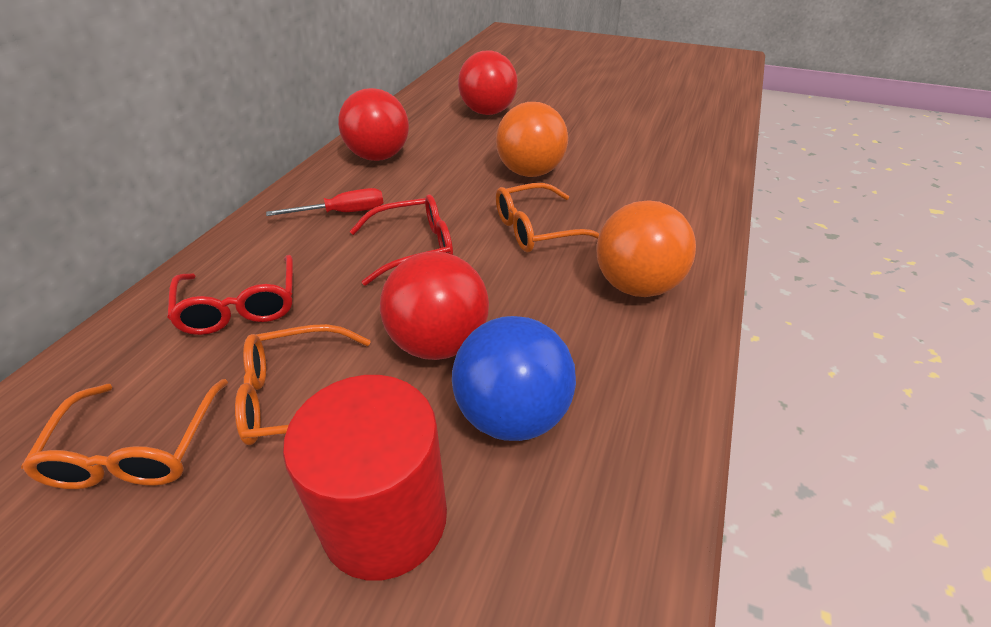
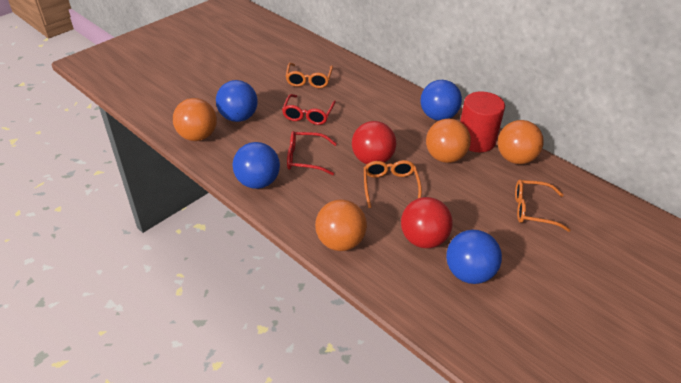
blue ball: 1 -> 4
orange ball: 2 -> 4
red ball: 3 -> 2
red screwdriver: 1 -> 0

